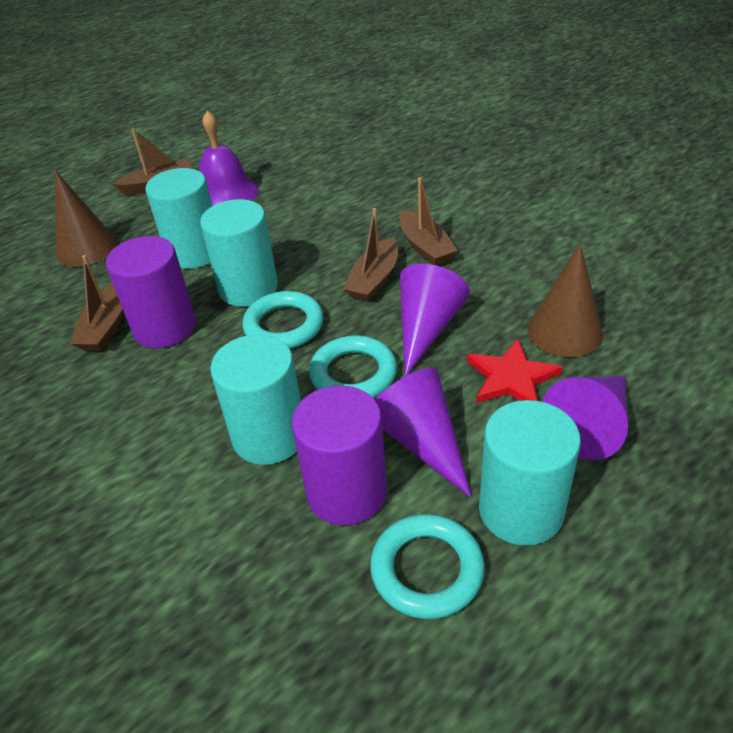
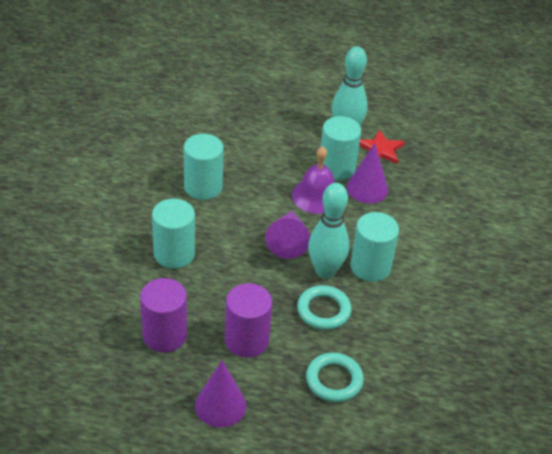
brown boat: 4 -> 0
brown cone: 2 -> 0
turquoise bowling pin: 0 -> 2
turquoise ring: 3 -> 2

